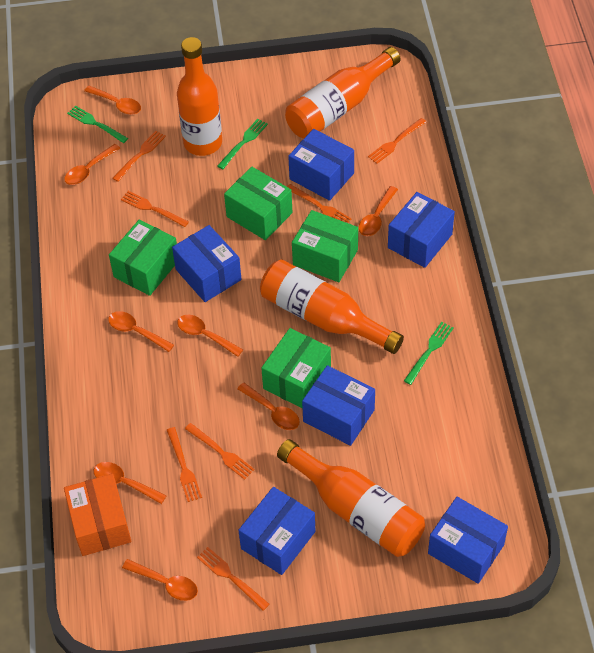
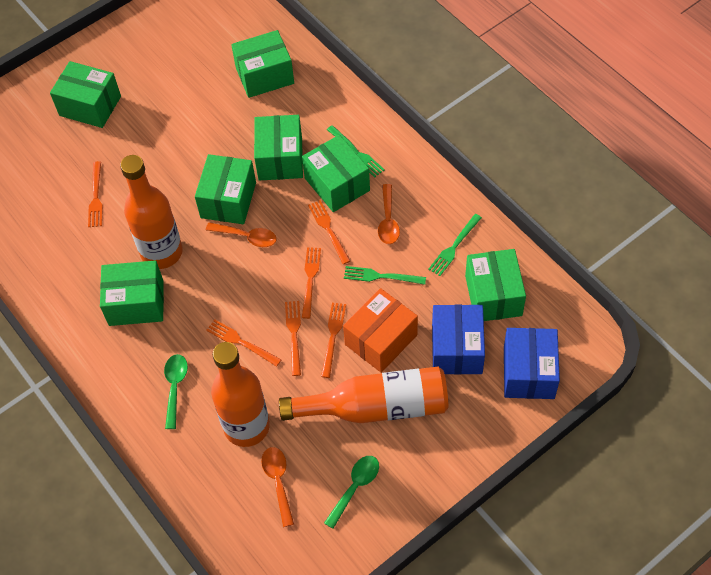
blue box: 6 -> 2
green box: 4 -> 7
green spoon: 0 -> 2
orange bottle: 4 -> 3
orange fork: 7 -> 6
orange spoon: 8 -> 3

